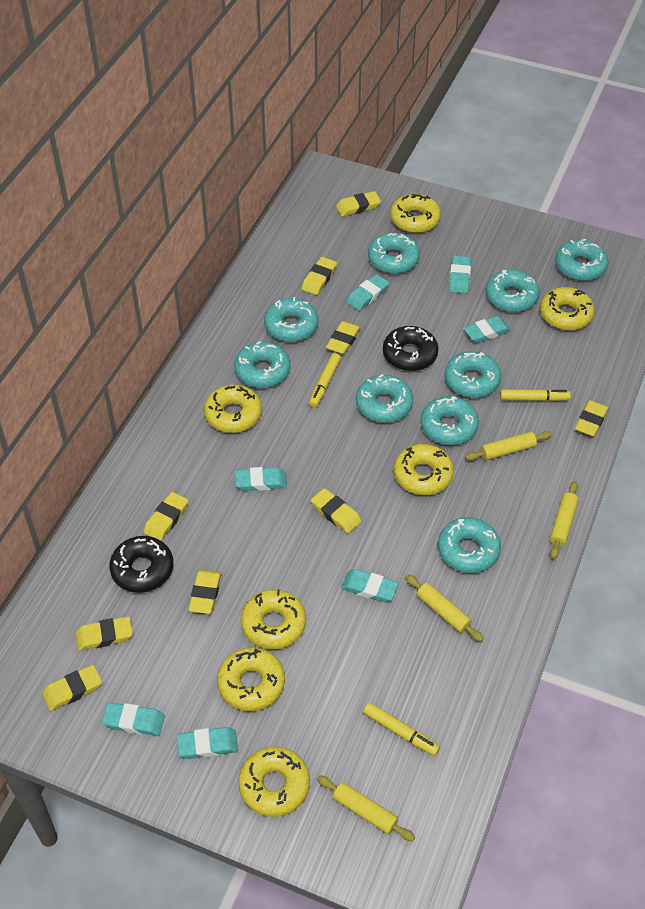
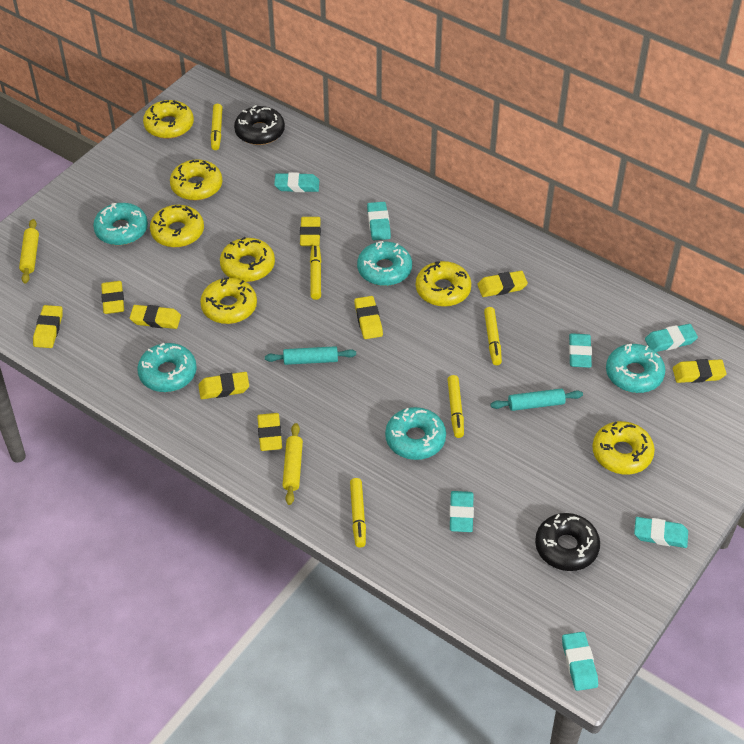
turquoise donut: 9 -> 5
turquoise rolling pin: 0 -> 2
yellow marker: 3 -> 5
yellow rolling pin: 4 -> 2

